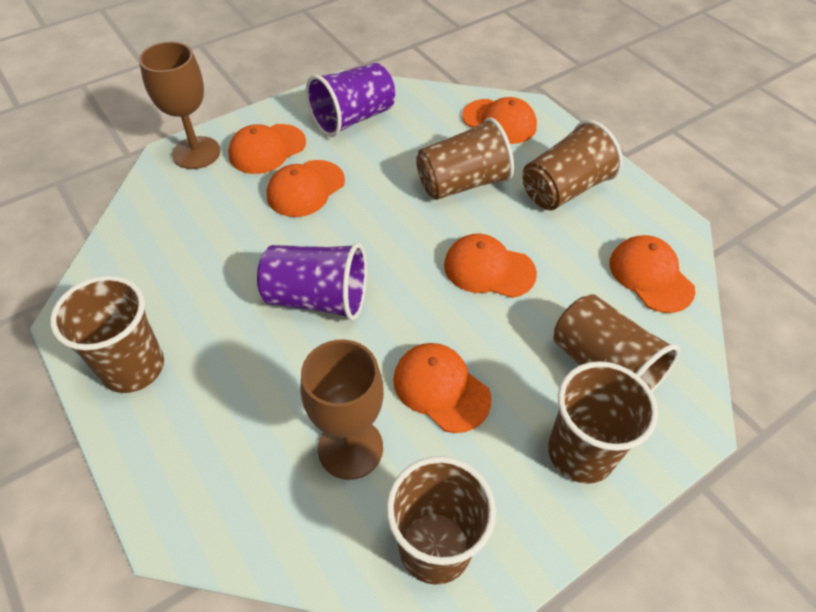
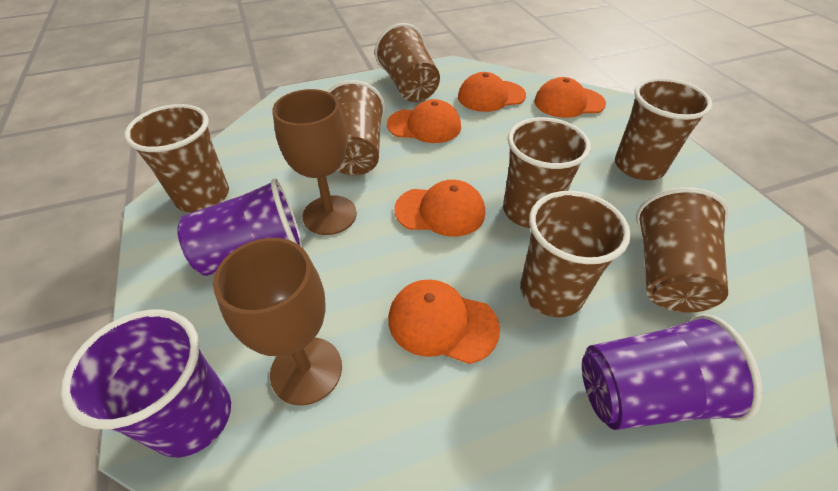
brown cup: 6 -> 7
orange cap: 6 -> 5
purple cup: 2 -> 3

